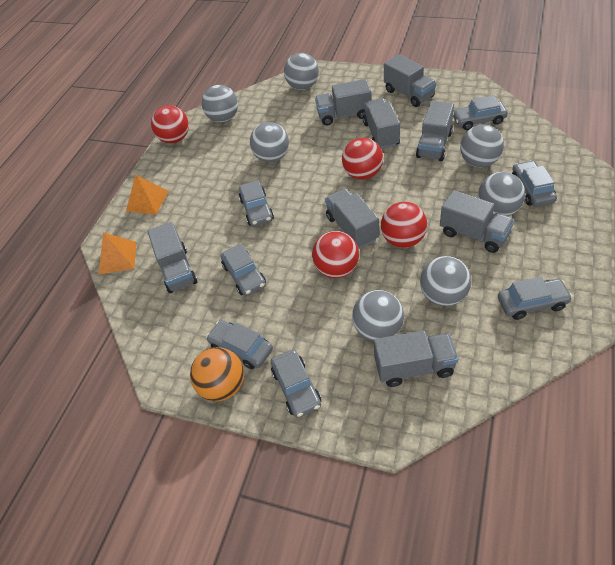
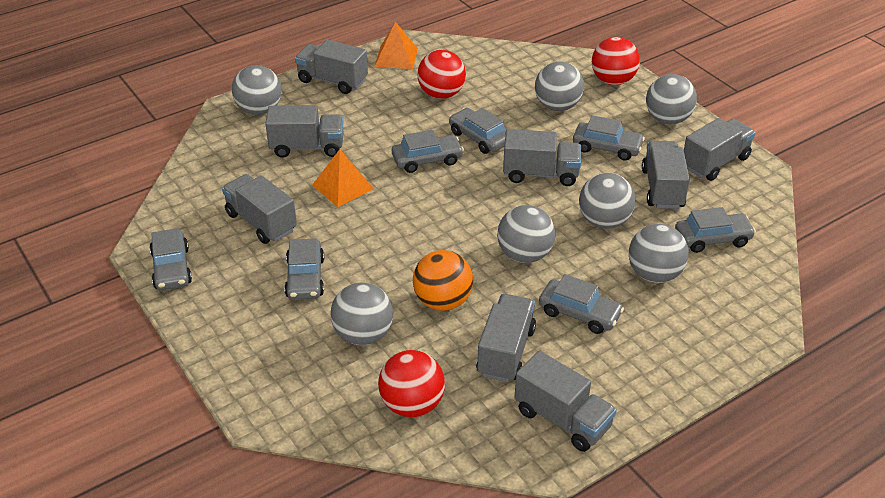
red ball: 4 -> 3

